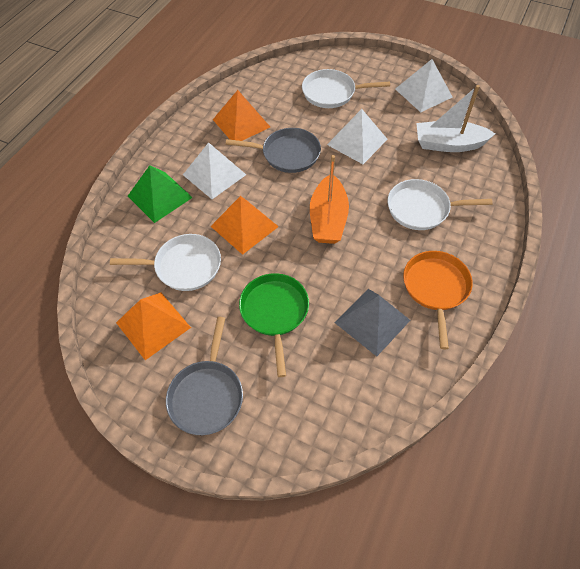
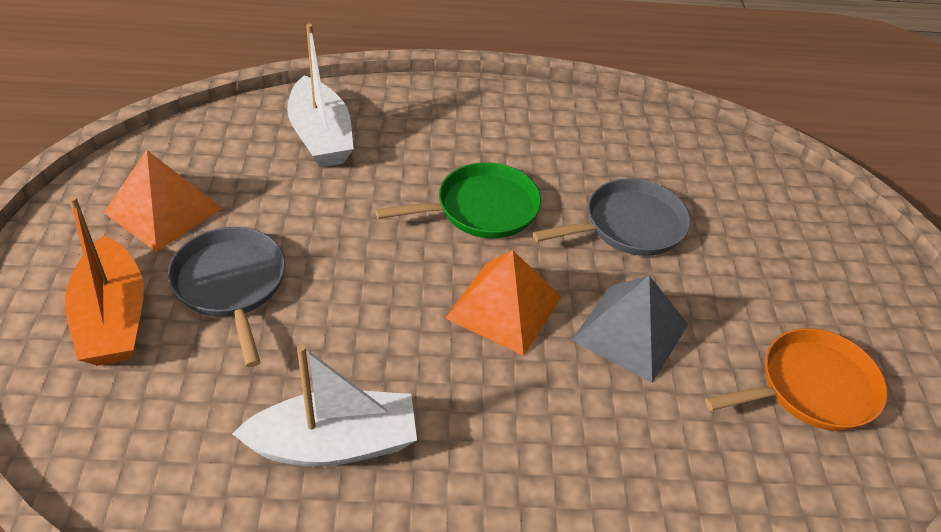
green pyramid: 1 -> 0
orange pyramid: 3 -> 2
white boat: 1 -> 2
white pan: 3 -> 0
white pyramid: 3 -> 0

